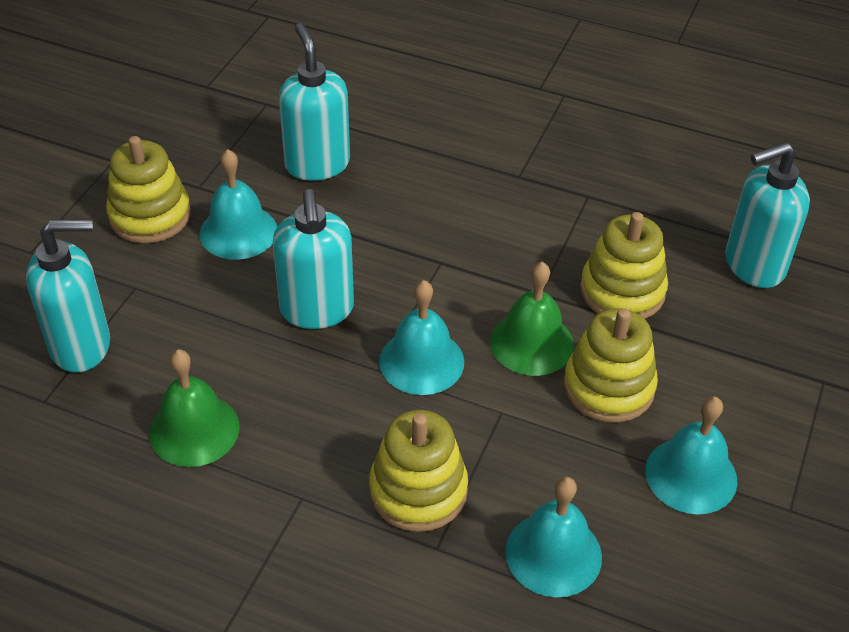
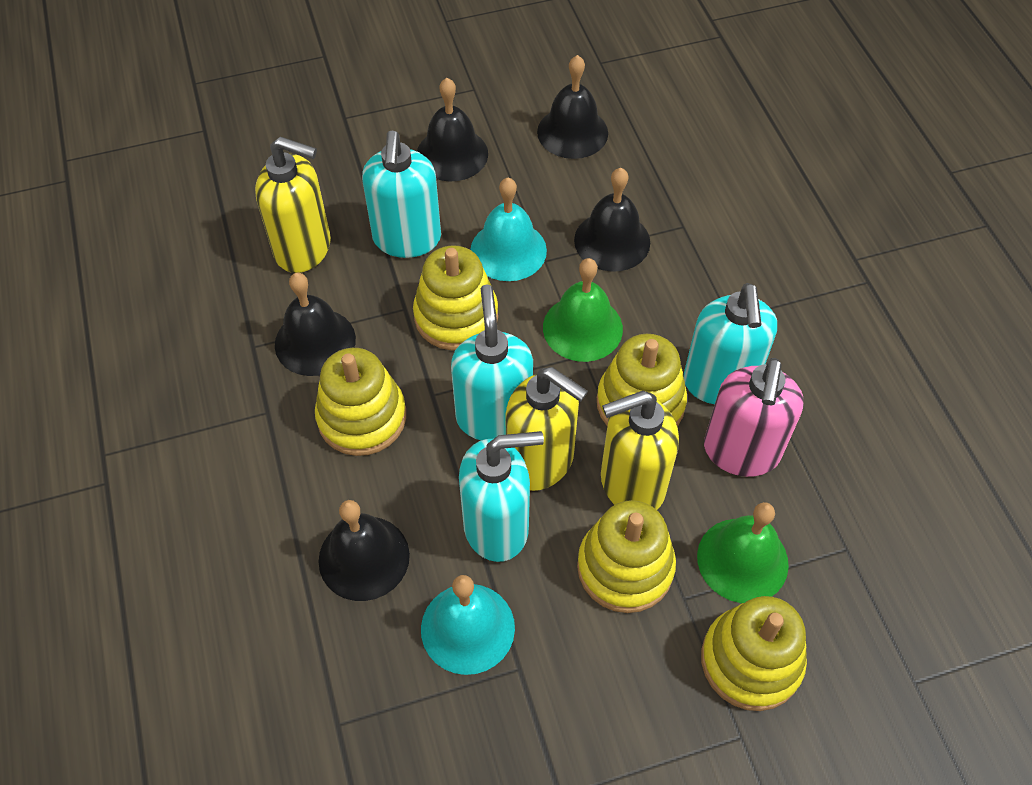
black bell: 0 -> 5
pink soap dispenser: 0 -> 1
turquoise bell: 4 -> 2
yellow soap dispenser: 0 -> 3
yellow stacking toy: 4 -> 5

